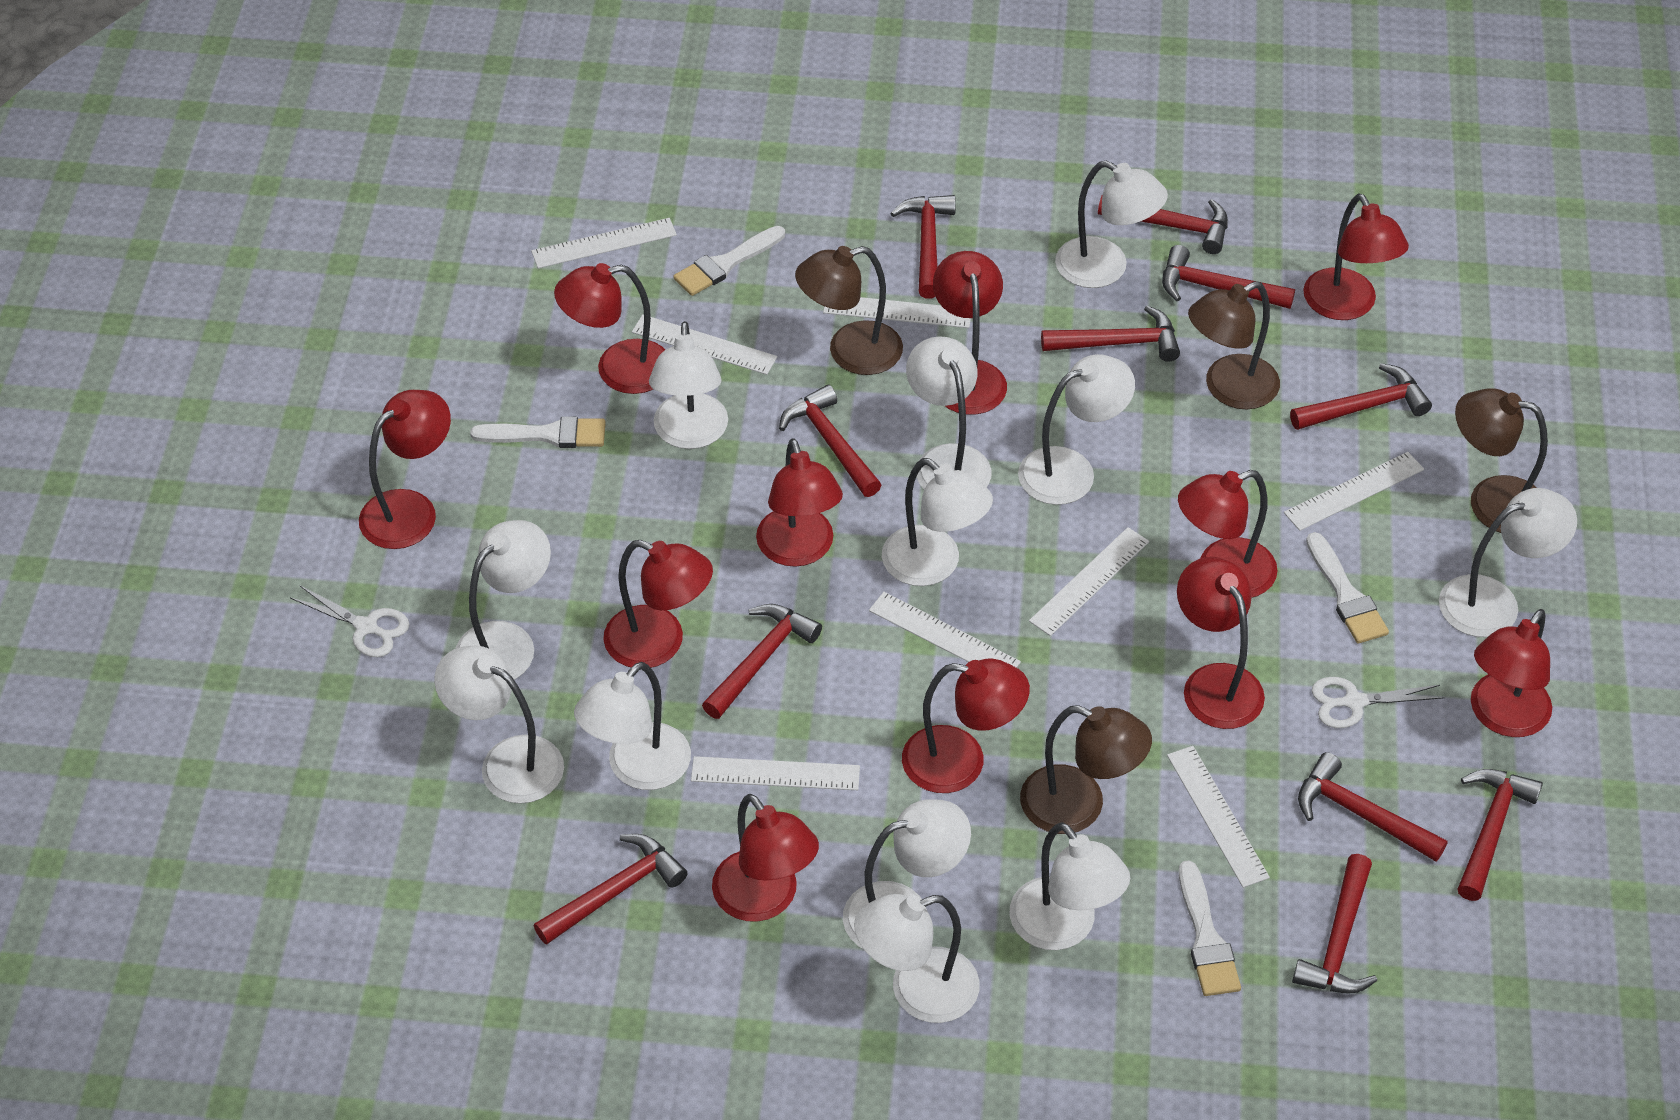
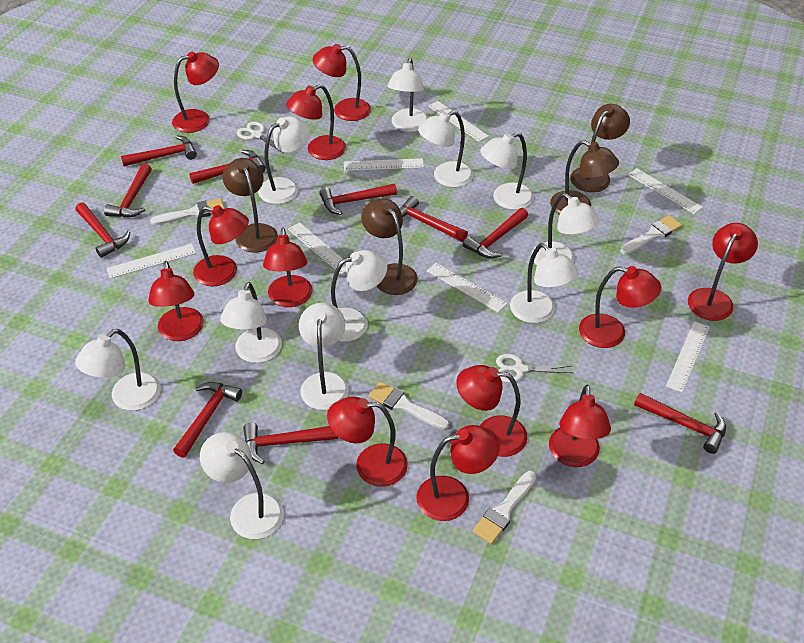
red hammer: 11 -> 10
red lamp: 11 -> 12
white lamp: 12 -> 11
white ruler: 8 -> 7

